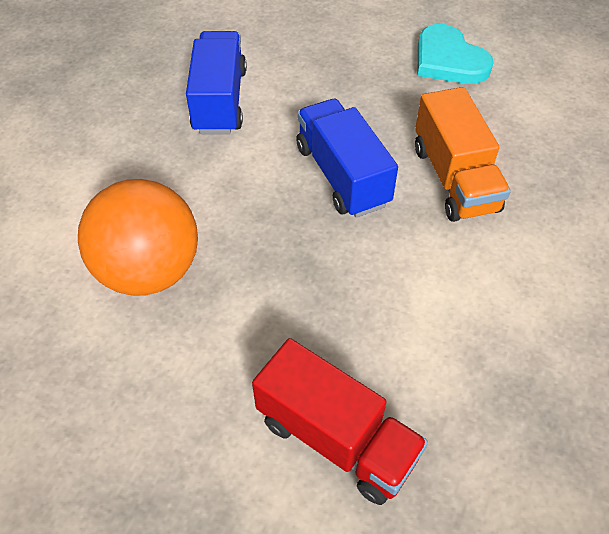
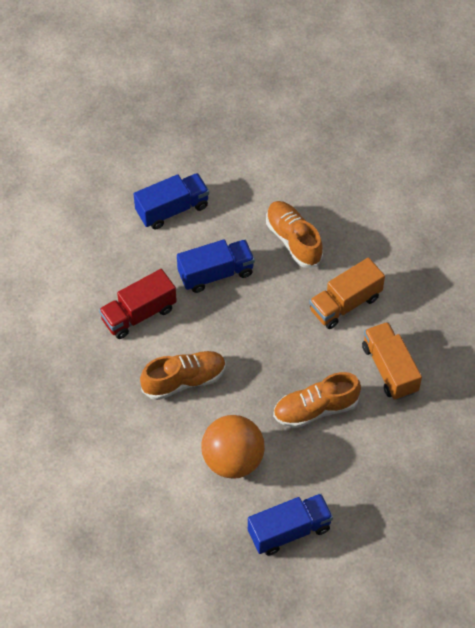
blue truck: 2 -> 3
orange shoe: 0 -> 3
orange truck: 1 -> 2
turquoise heart: 1 -> 0

